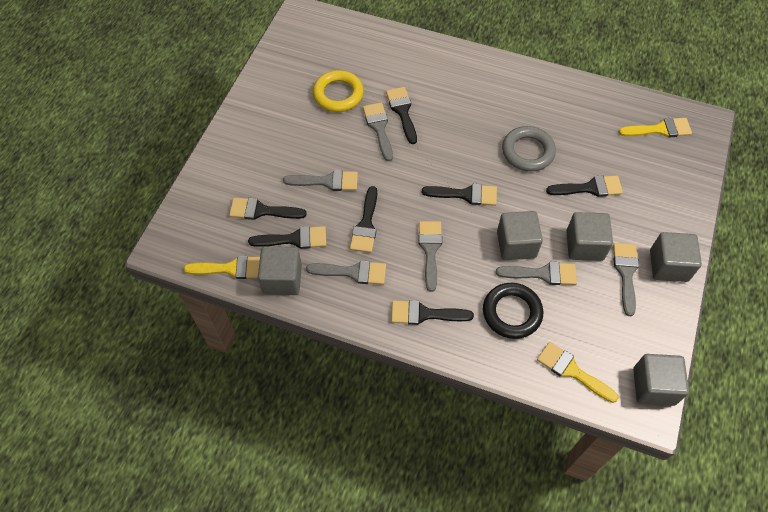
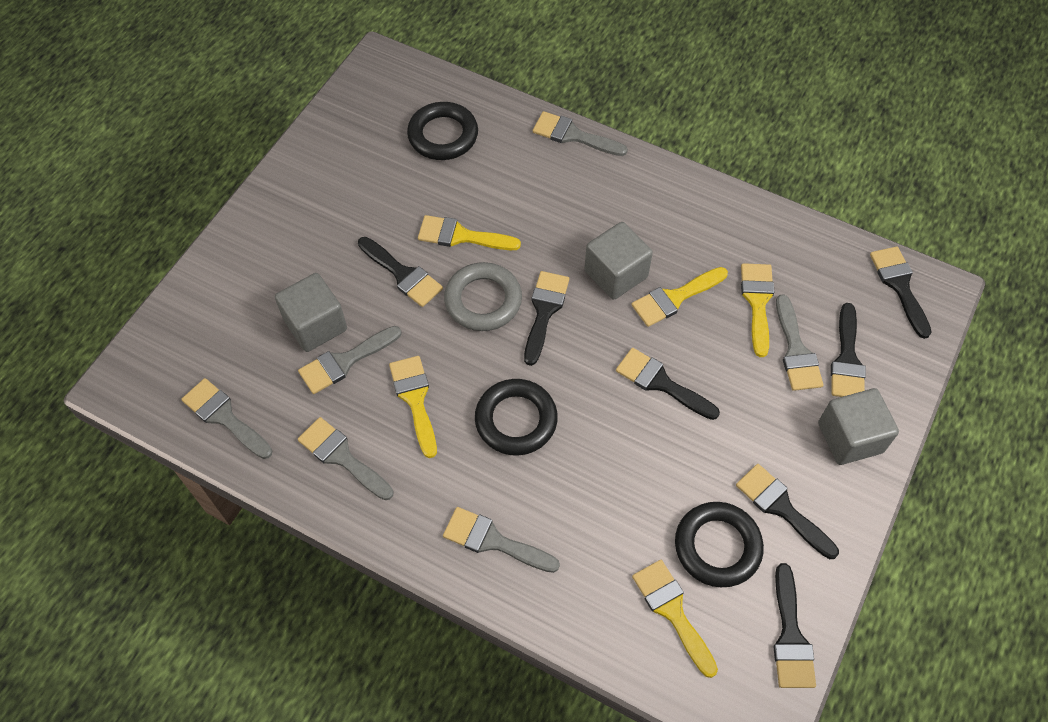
black ring: 1 -> 3
grey cube: 5 -> 3
yellow brush: 3 -> 5
yellow ring: 1 -> 0

